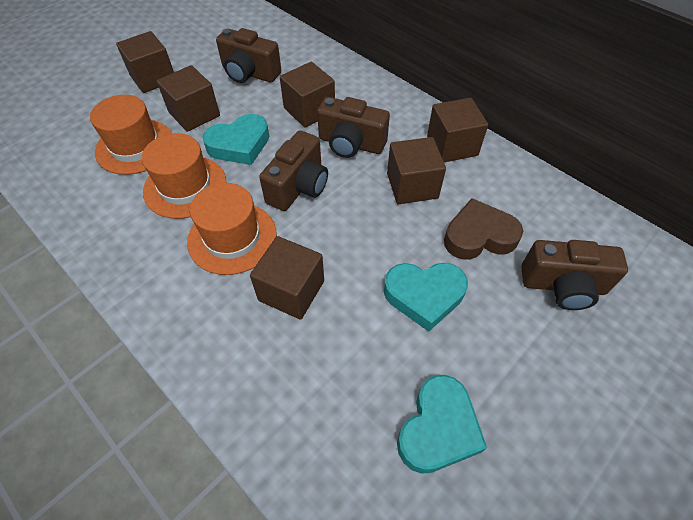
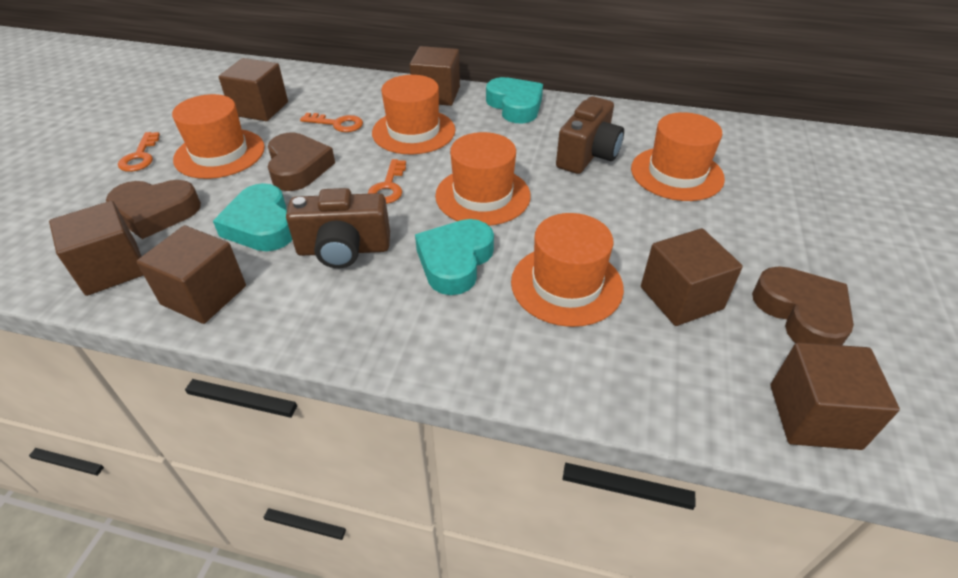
brown camera: 4 -> 2
brown heart: 1 -> 3
orange hat: 3 -> 5
orange key: 0 -> 3

